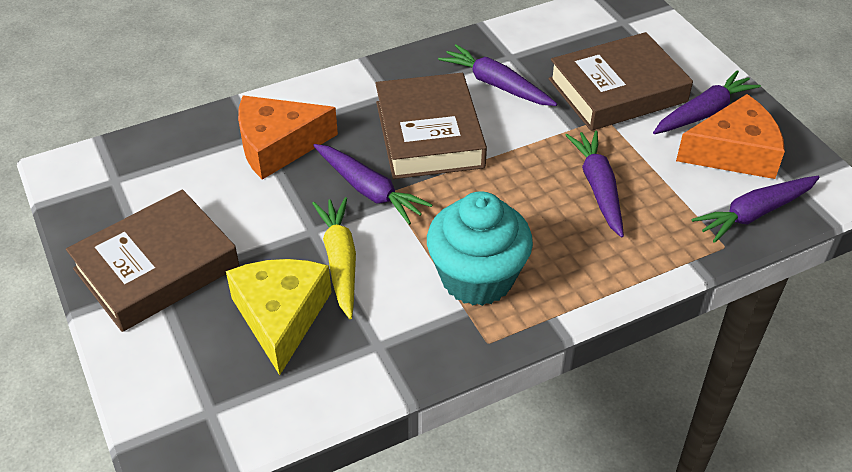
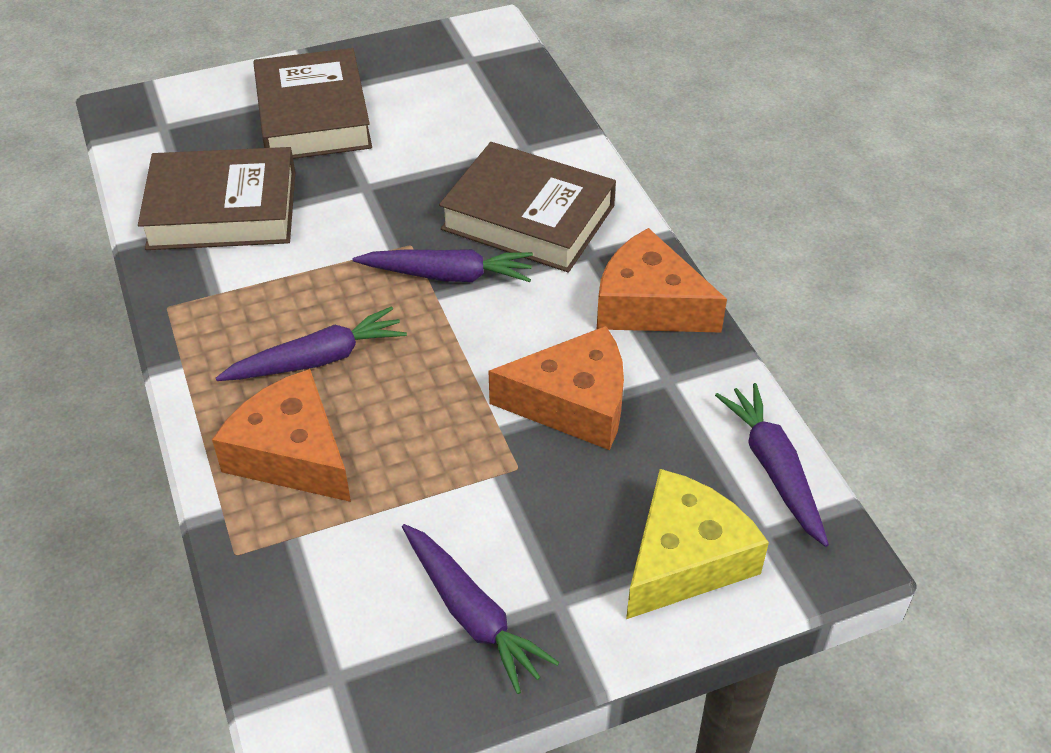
orange cheese: 2 -> 3
purple carrot: 5 -> 4
turquoise cupcake: 1 -> 0
yellow carrot: 1 -> 0

